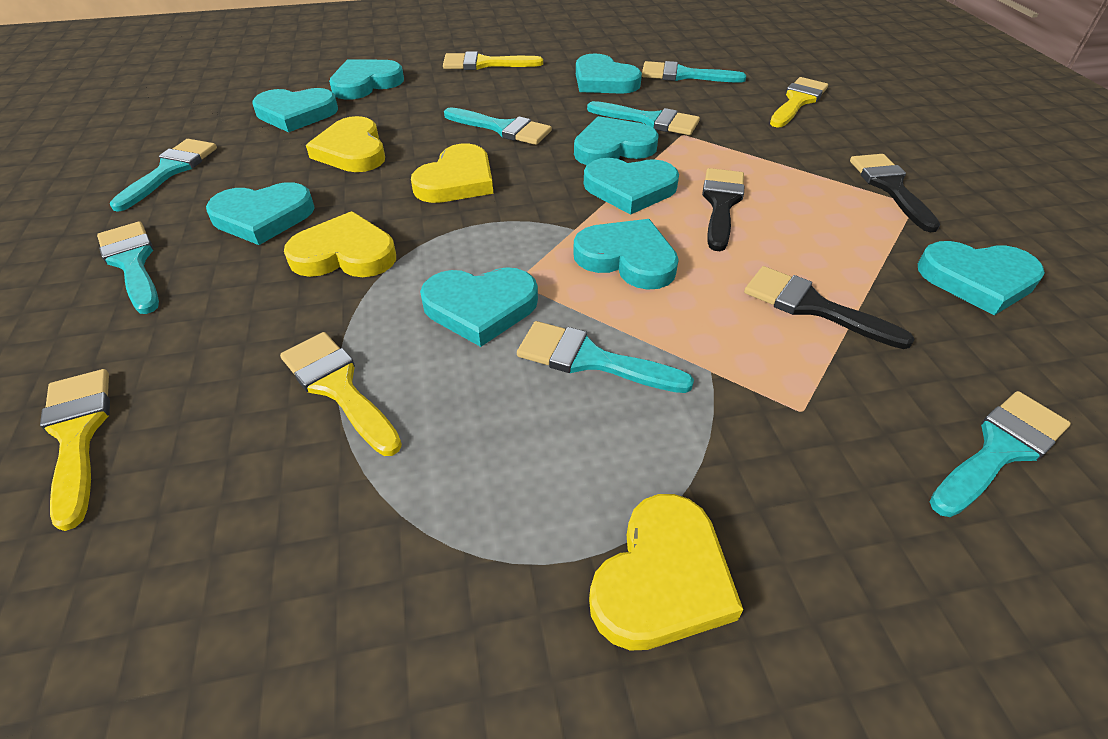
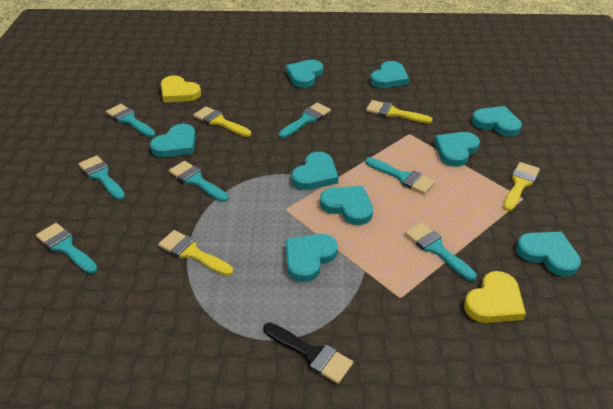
black brush: 3 -> 1
yellow heart: 4 -> 2

